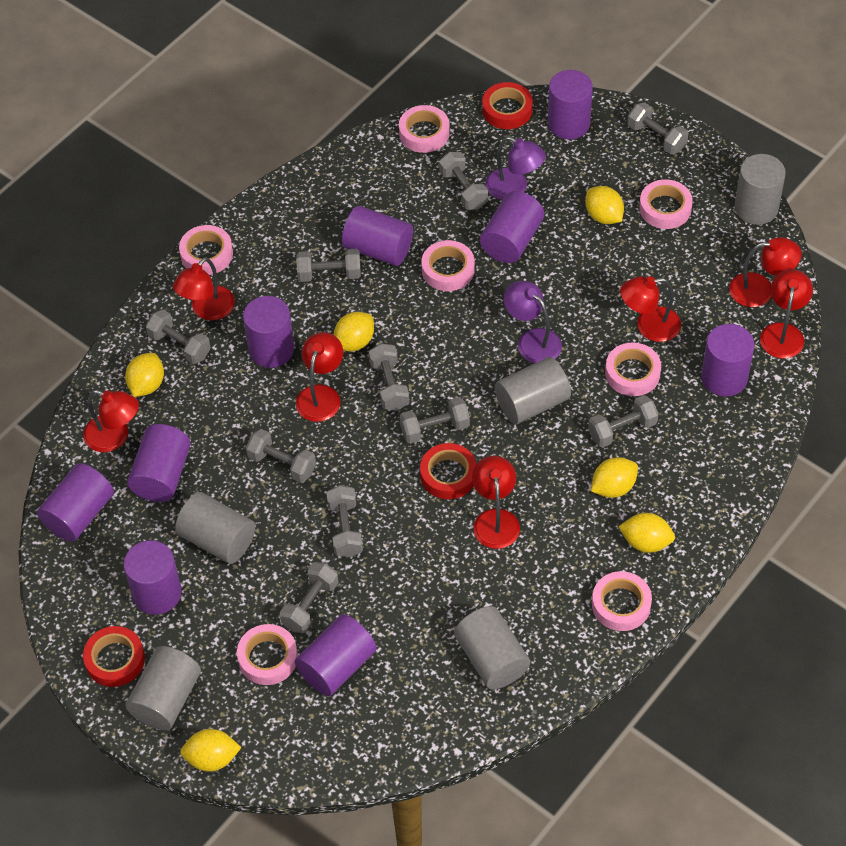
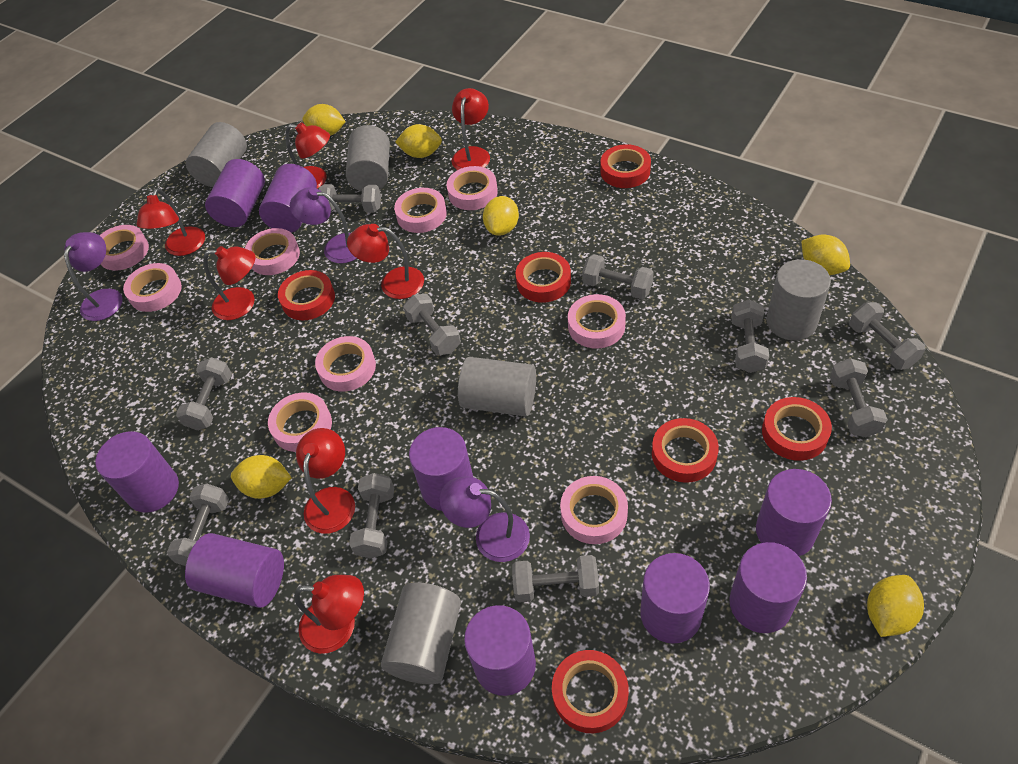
pink tape: 7 -> 9
purple lamp: 2 -> 3
red tape: 3 -> 6

